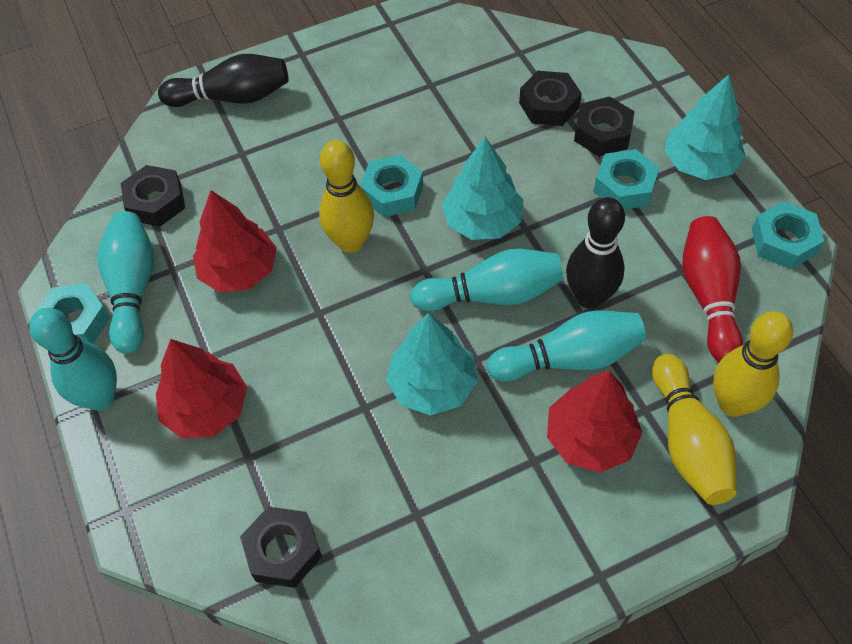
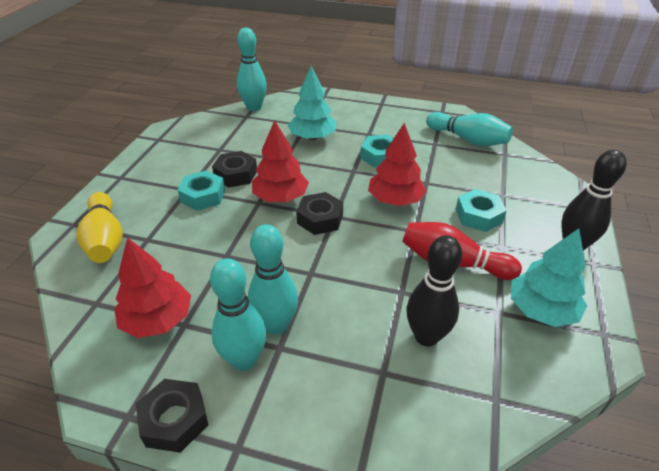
black nut: 4 -> 3
turquoise nut: 4 -> 3
turquoise tree: 3 -> 2
yellow bowling pin: 3 -> 1

